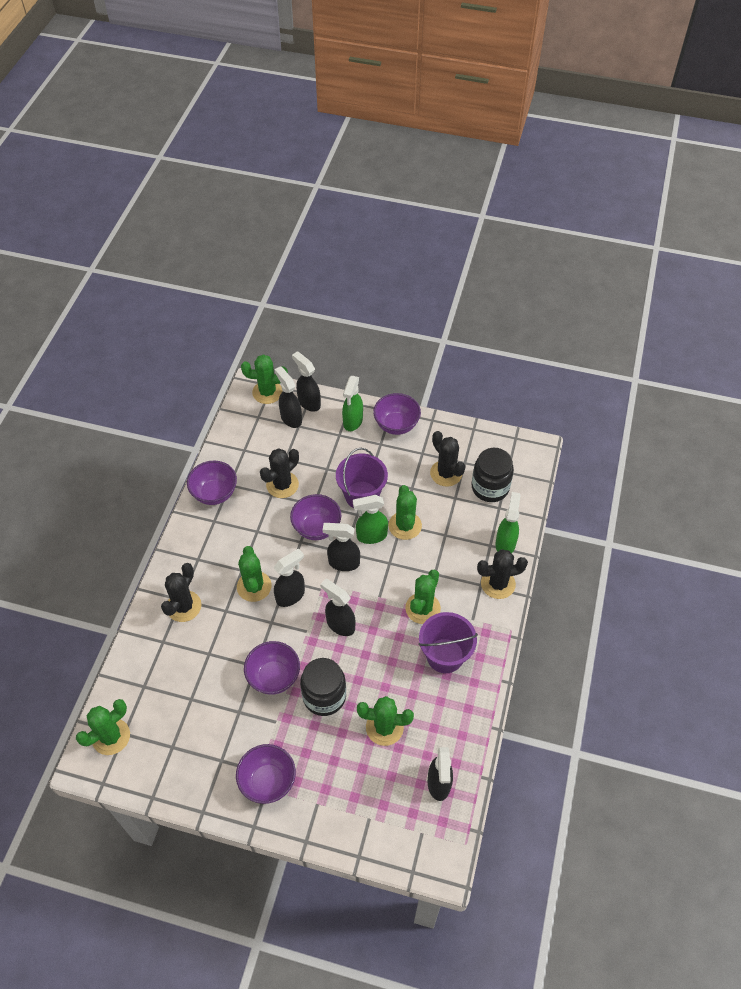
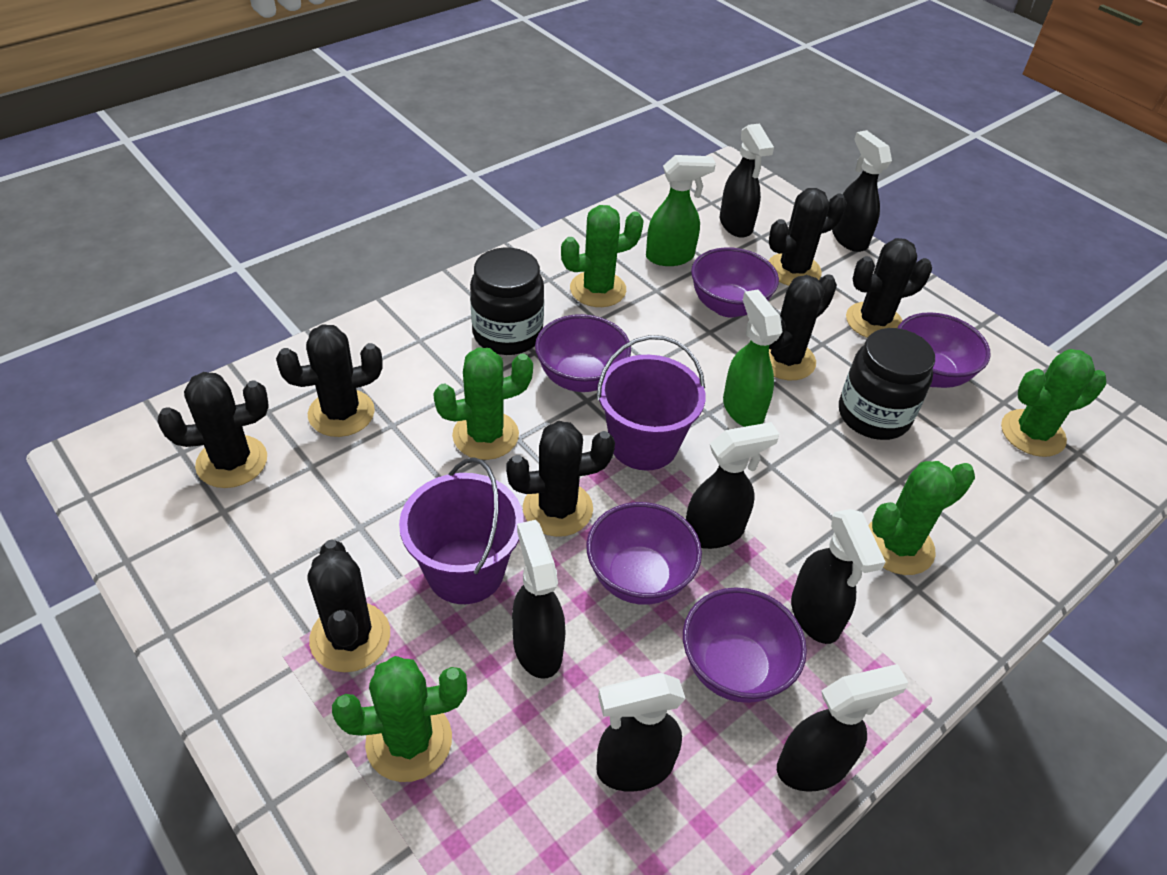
black cactus: 4 -> 7
black spray bottle: 6 -> 7
green cactus: 6 -> 5
green spray bottle: 3 -> 2

